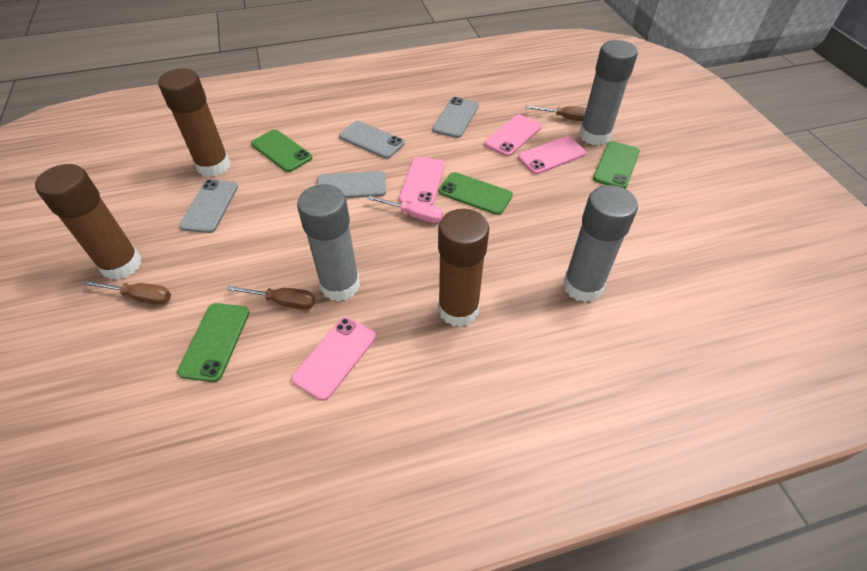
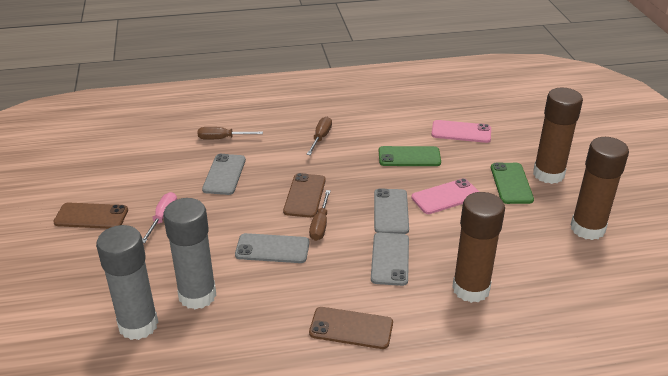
brown phone: 0 -> 3
green phone: 4 -> 2
grey glue stick: 3 -> 2
pink phone: 4 -> 2

